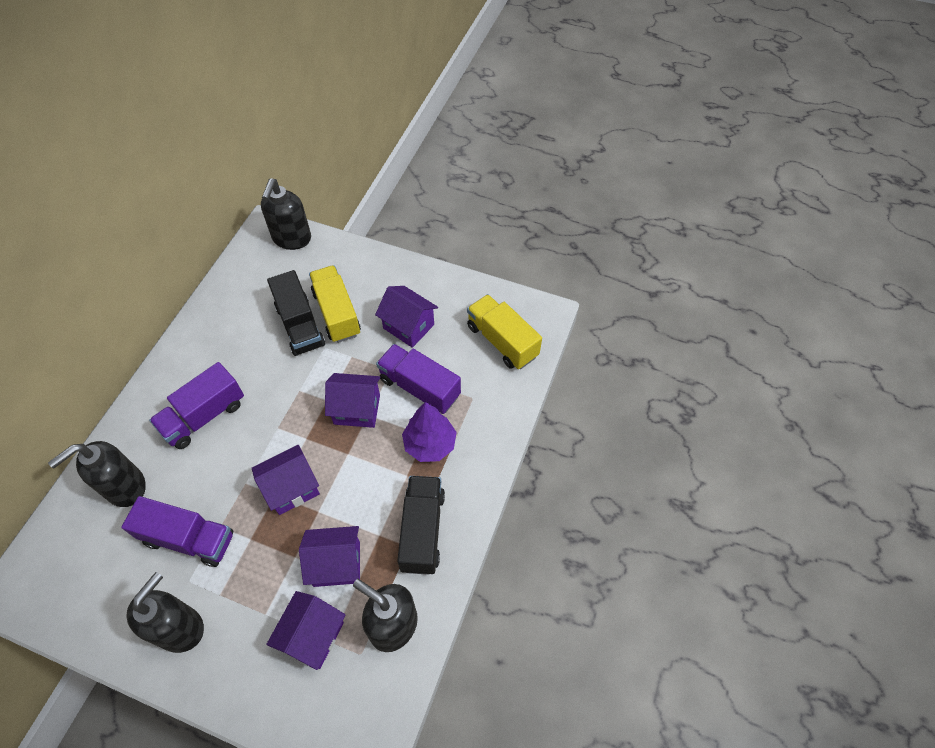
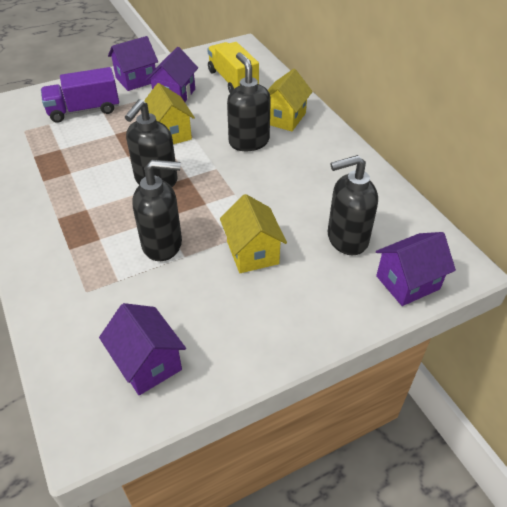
black truck: 2 -> 0
purple house: 5 -> 4
purple tree: 1 -> 0
purple truck: 3 -> 1
yellow house: 0 -> 3
yellow truck: 2 -> 1

